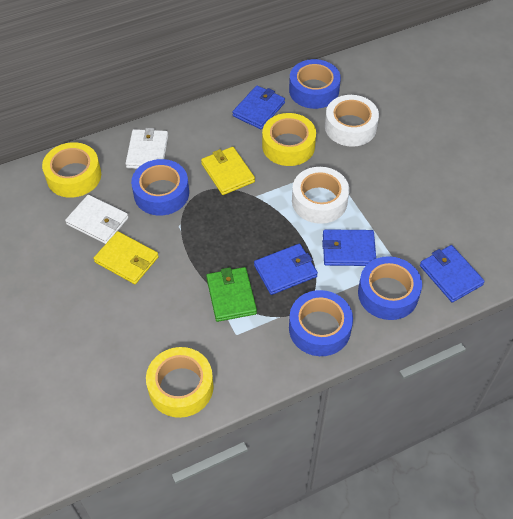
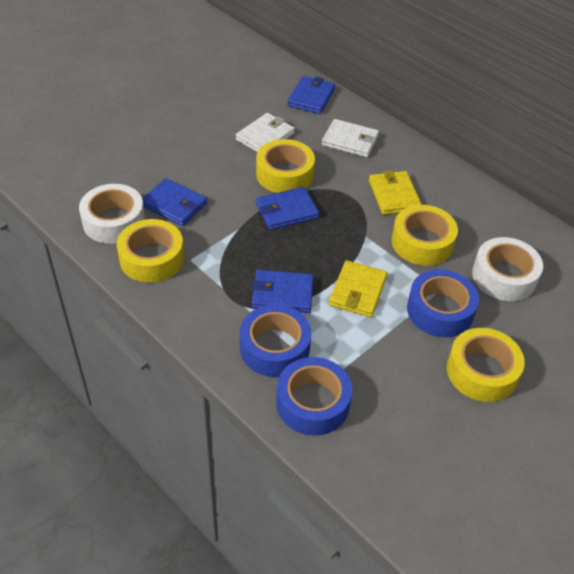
blue tape: 4 -> 3
green wallet: 1 -> 0
yellow tape: 3 -> 4

